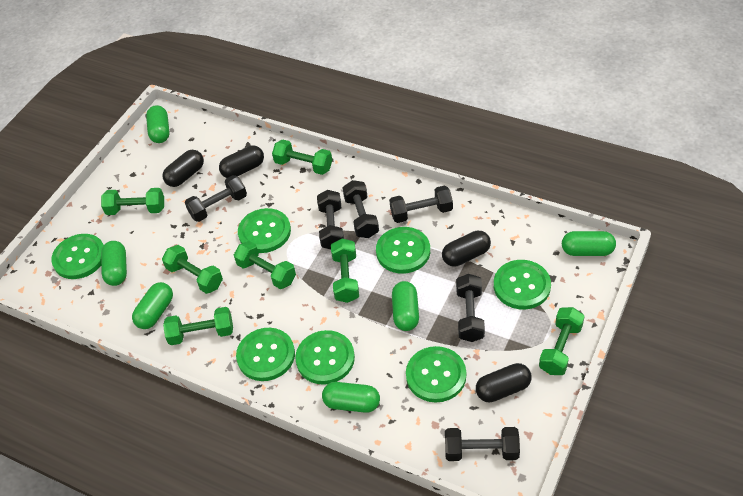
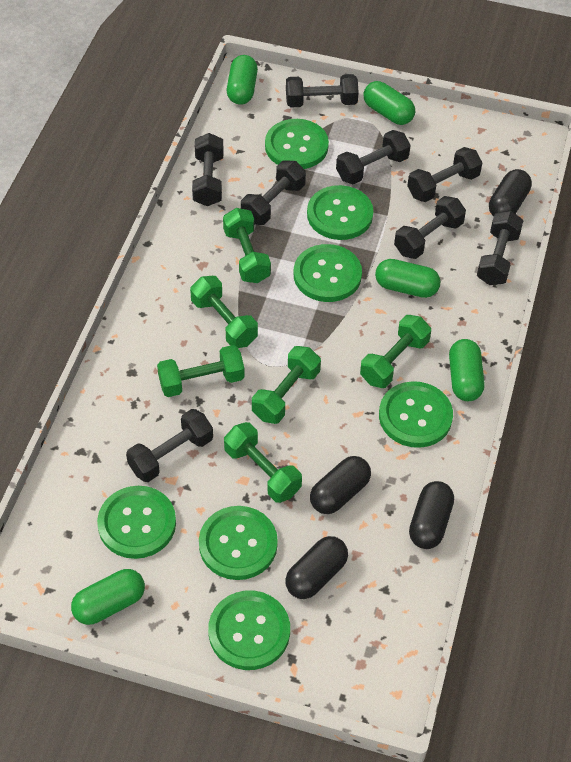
black dumbbell: 6 -> 8
green capsule: 6 -> 5
green dumbbell: 7 -> 6

